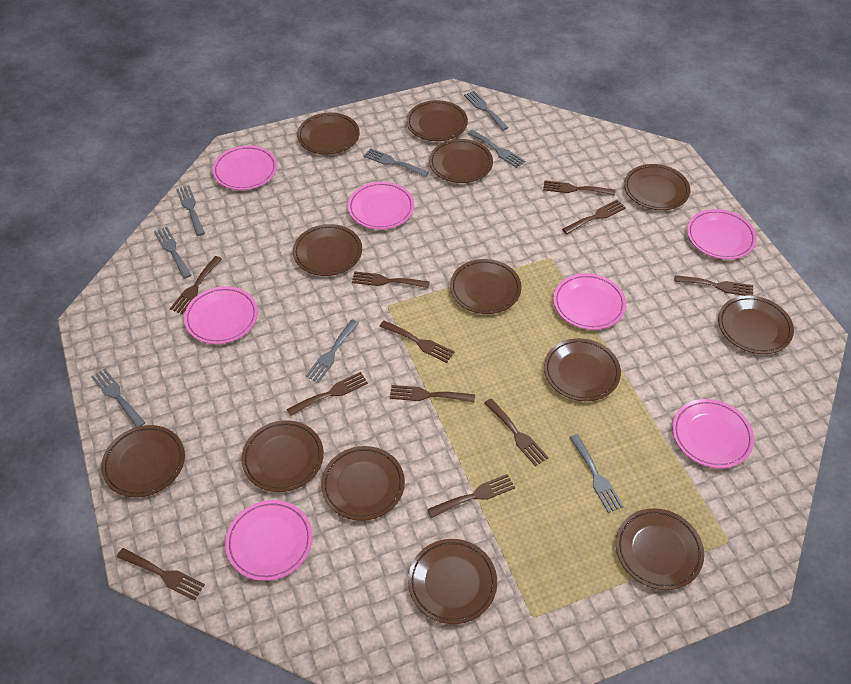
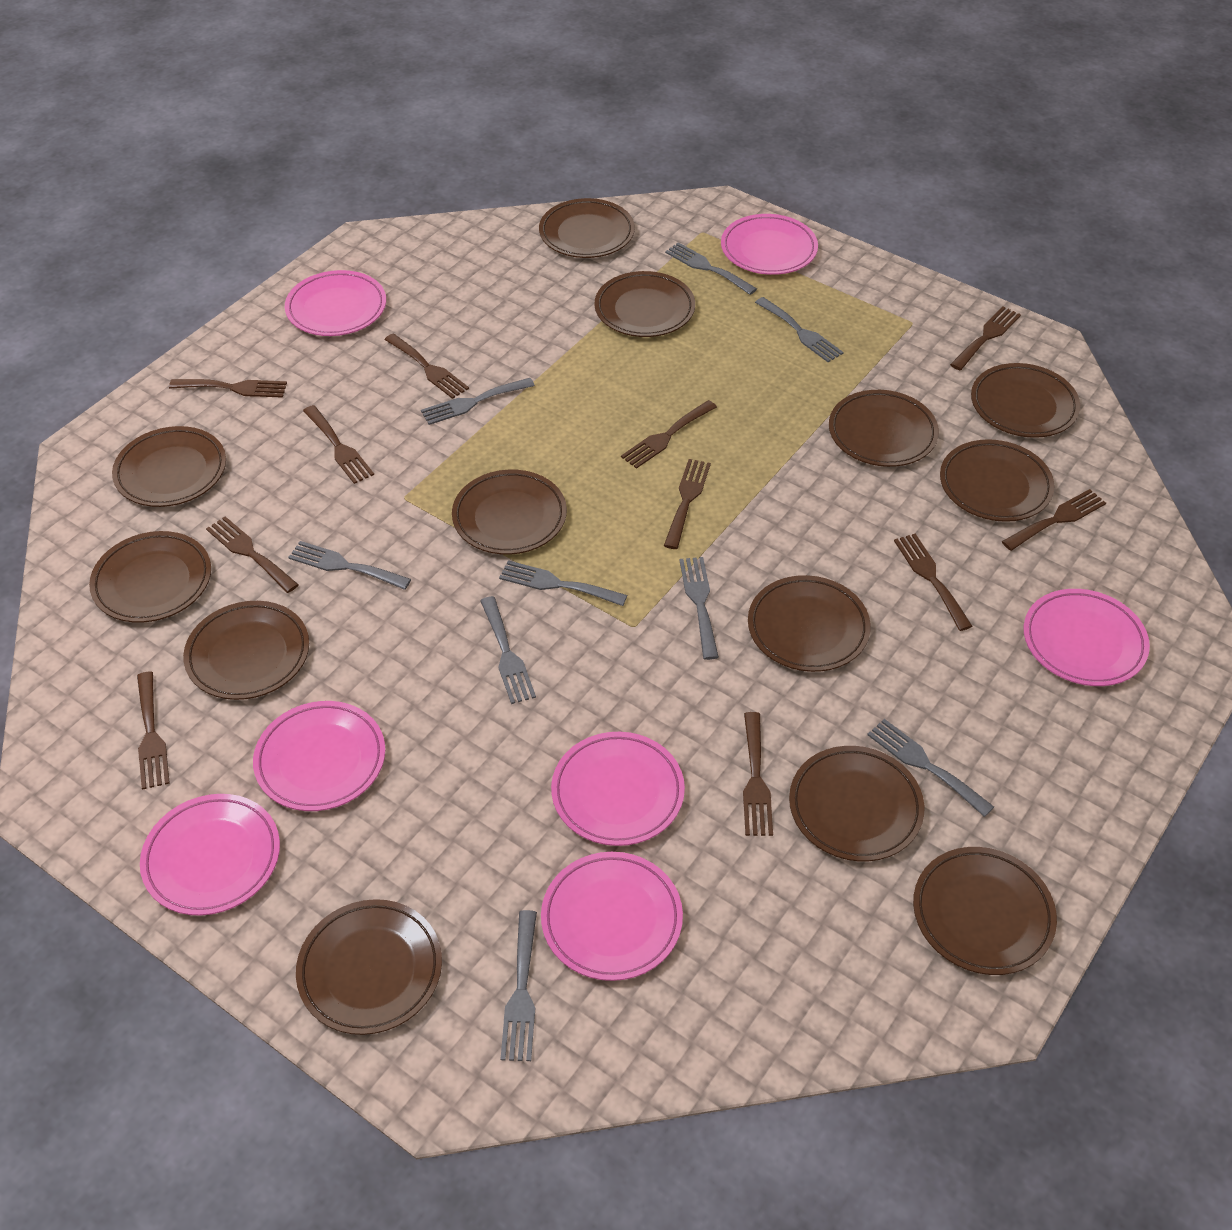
grey fork: 8 -> 9

